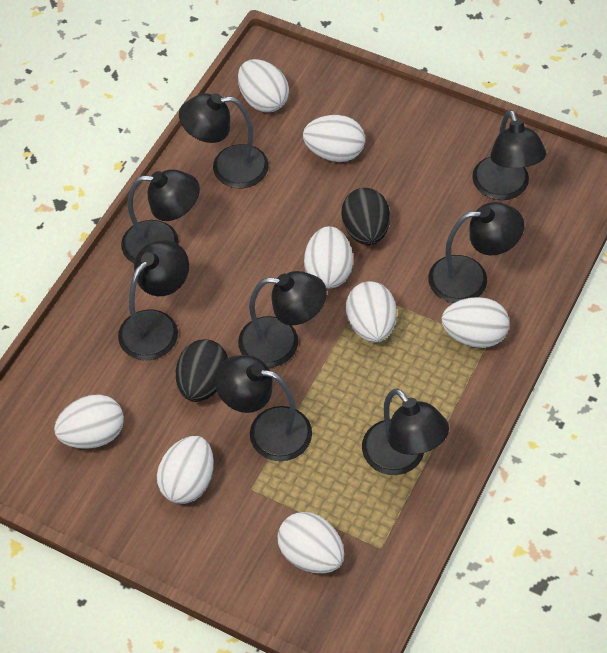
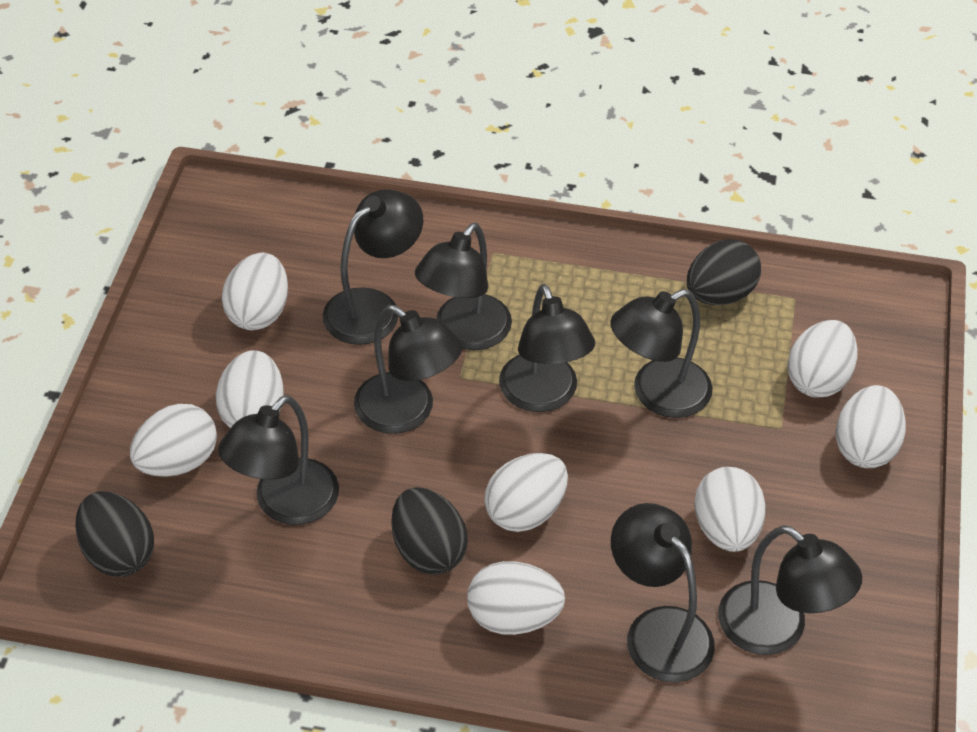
black egg: 2 -> 3

